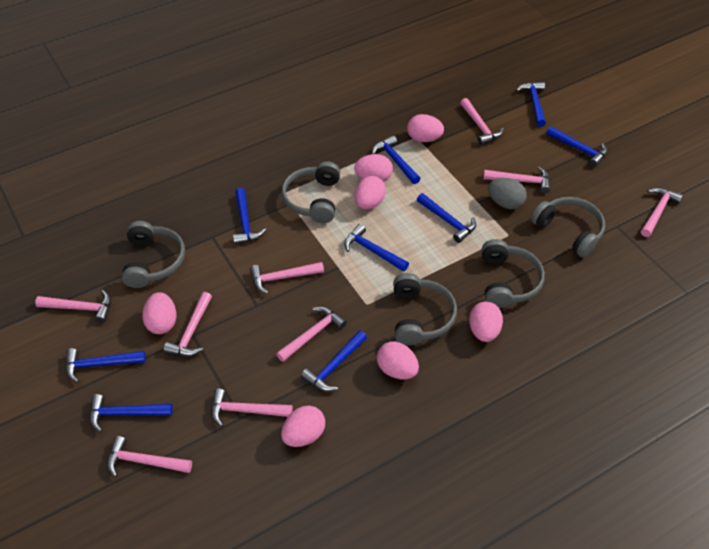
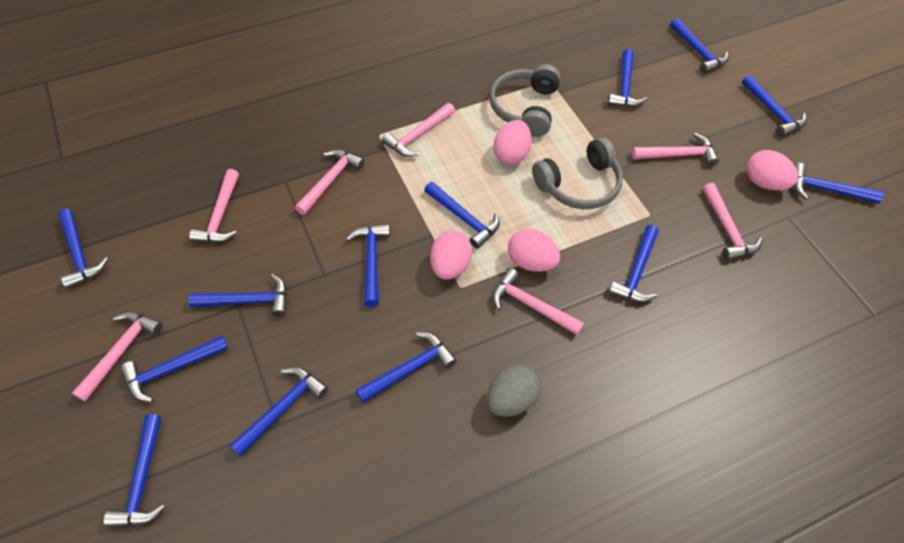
blue hammer: 9 -> 13
grey headphones: 5 -> 2
pink egg: 7 -> 4
pink hammer: 9 -> 7

